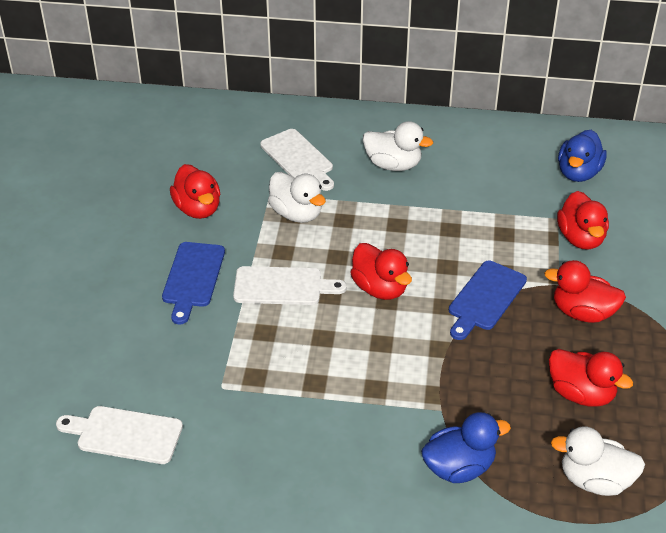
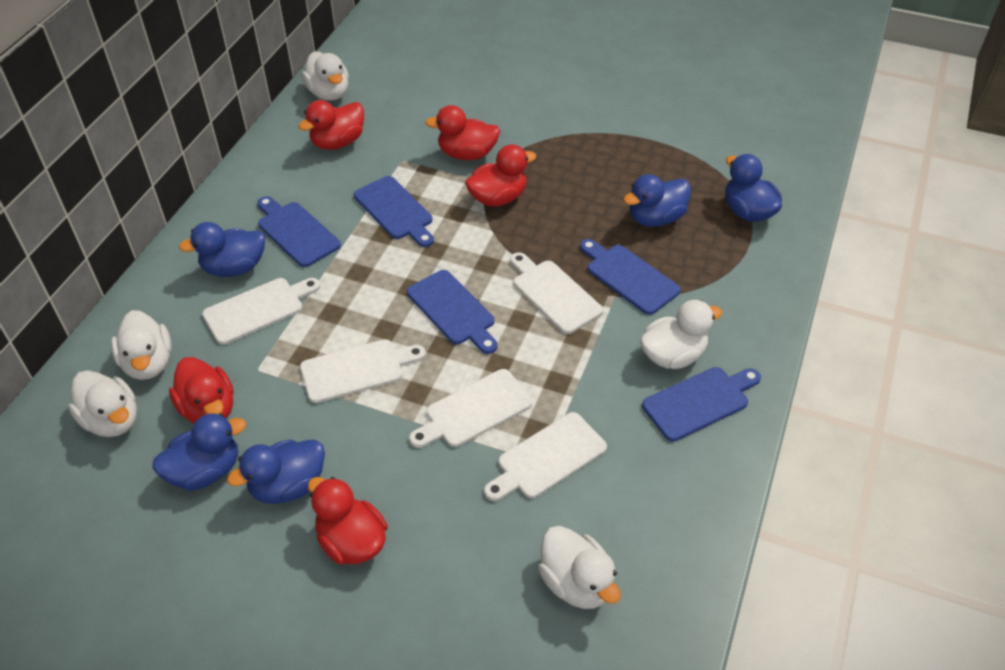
blue cutting board: 2 -> 5
blue duck: 2 -> 5
white cutting board: 3 -> 5
white duck: 3 -> 5

